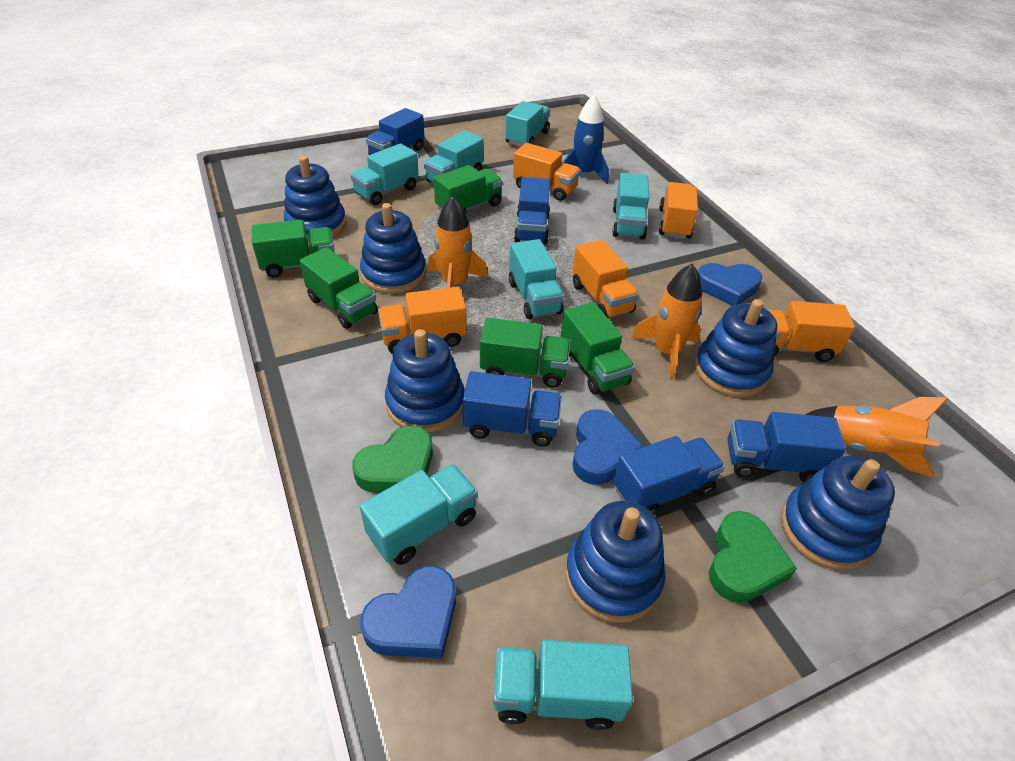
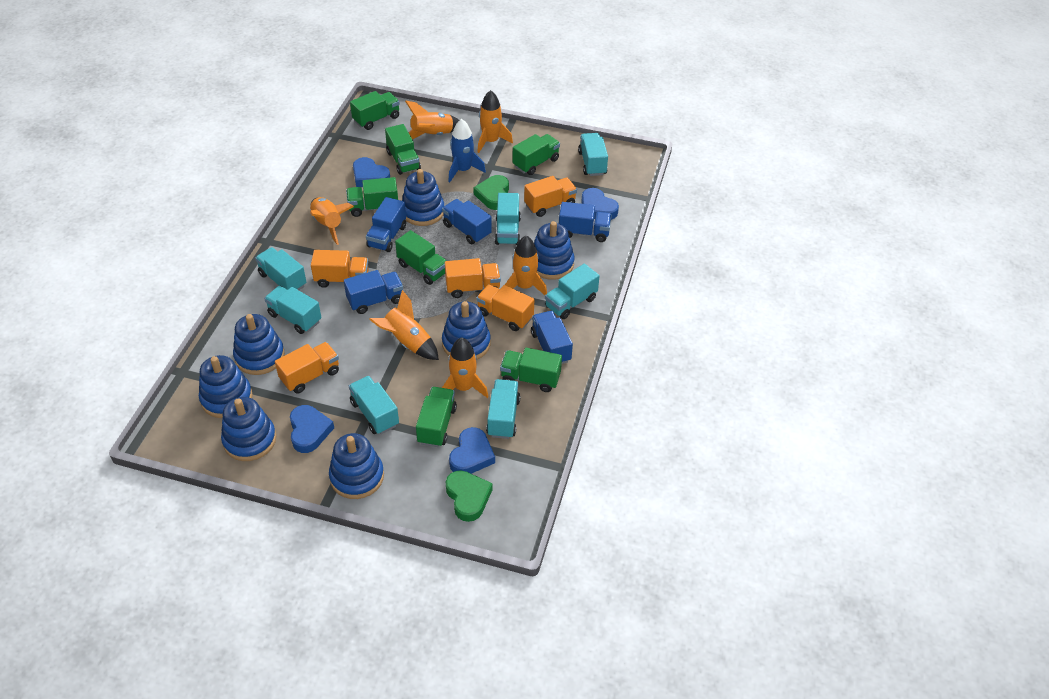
blue heart: 3 -> 4
blue stacking toy: 6 -> 7
green truck: 5 -> 7
orange rocket: 3 -> 6

